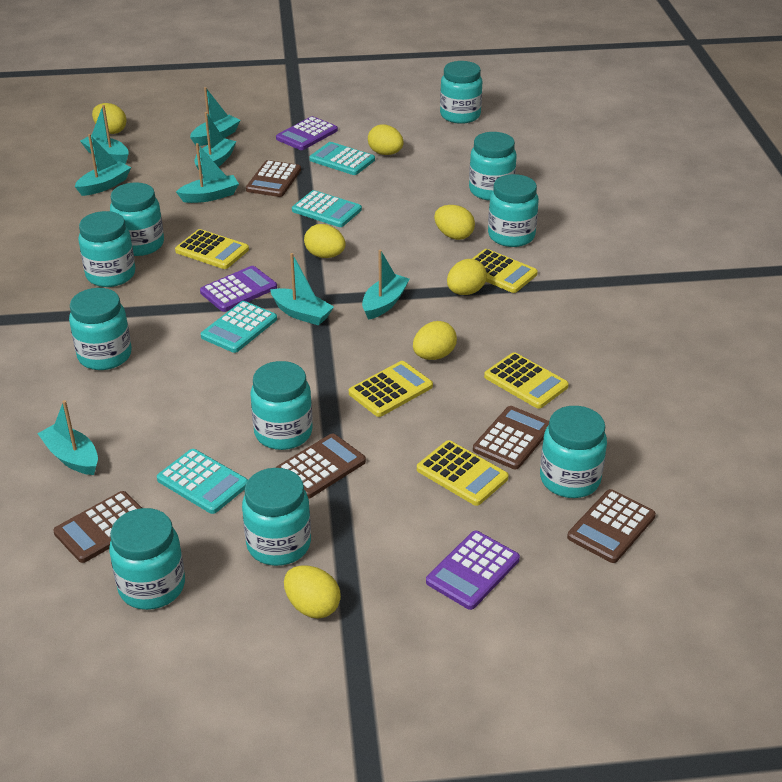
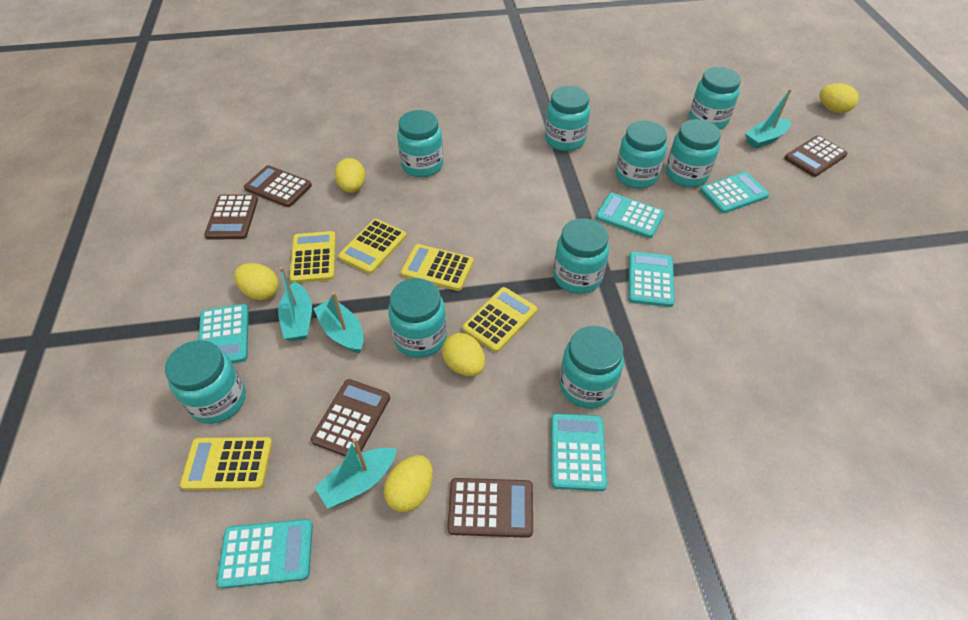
purple calculator: 3 -> 0
turquoise boat: 8 -> 4
turquoise calculator: 4 -> 6
turquoise jar: 10 -> 9
yellow egg: 7 -> 5

